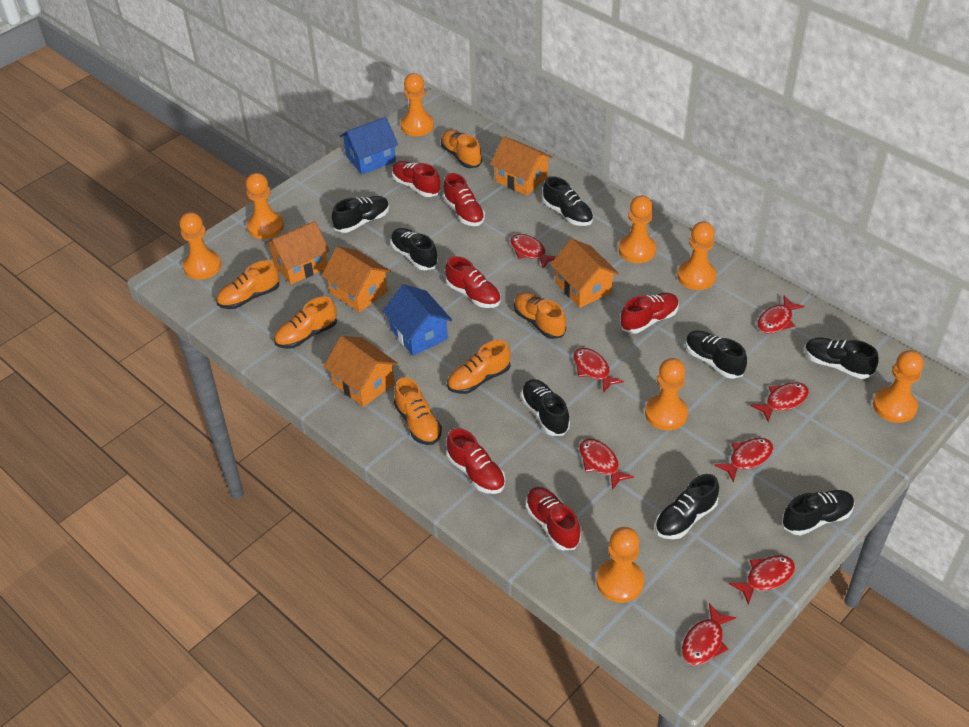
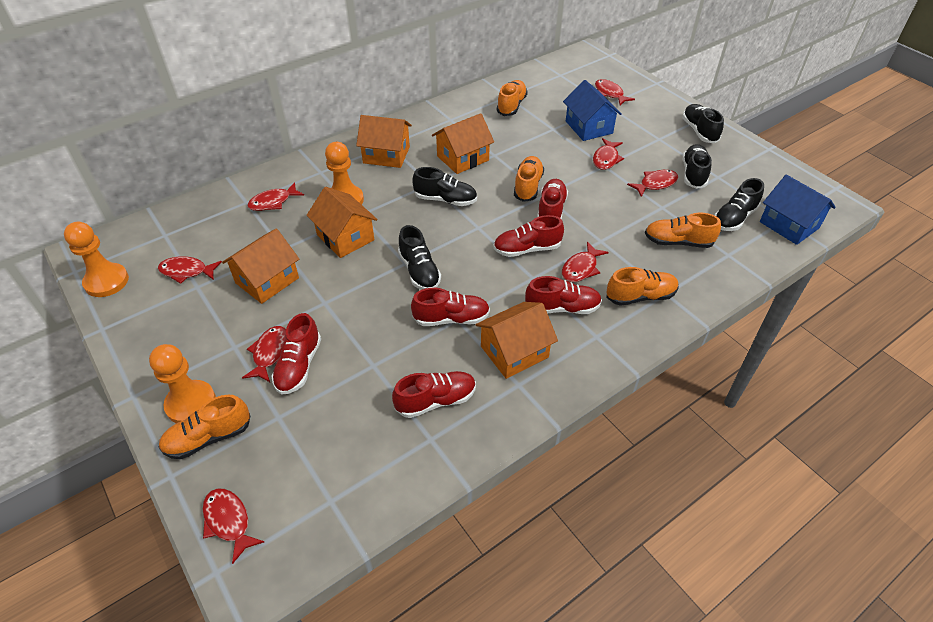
black shoe: 8 -> 5
orange pawn: 8 -> 3
orange shoe: 6 -> 5

